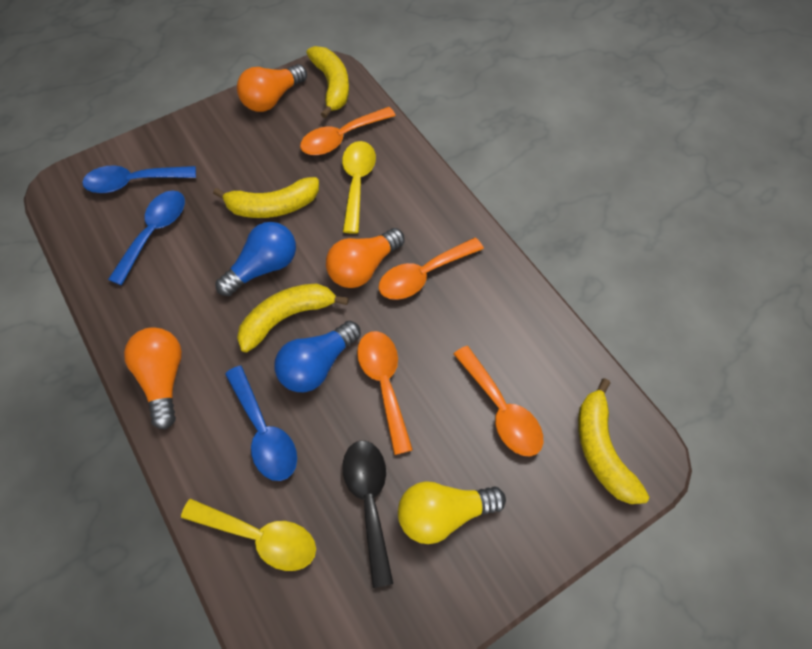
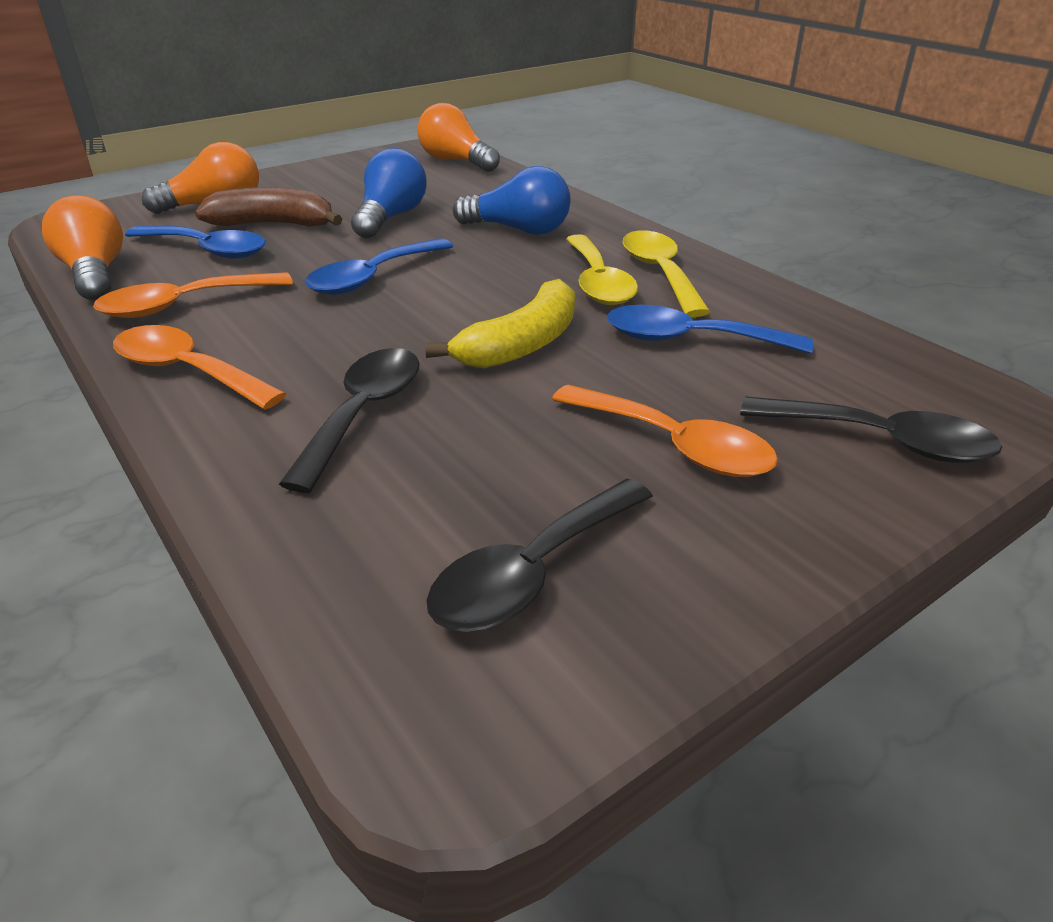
black spoon: 1 -> 3
brown banana: 0 -> 1
orange spoon: 4 -> 3
yellow banana: 4 -> 1
yellow light bulb: 1 -> 0

